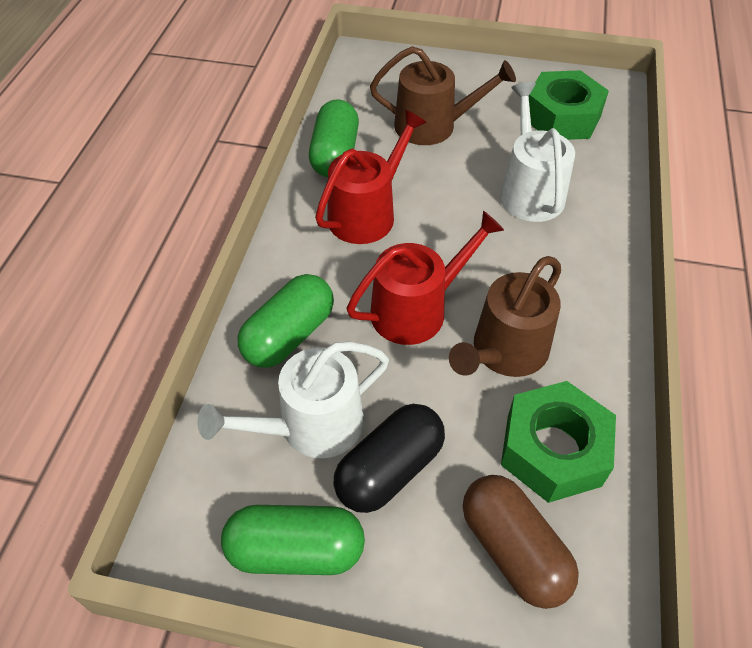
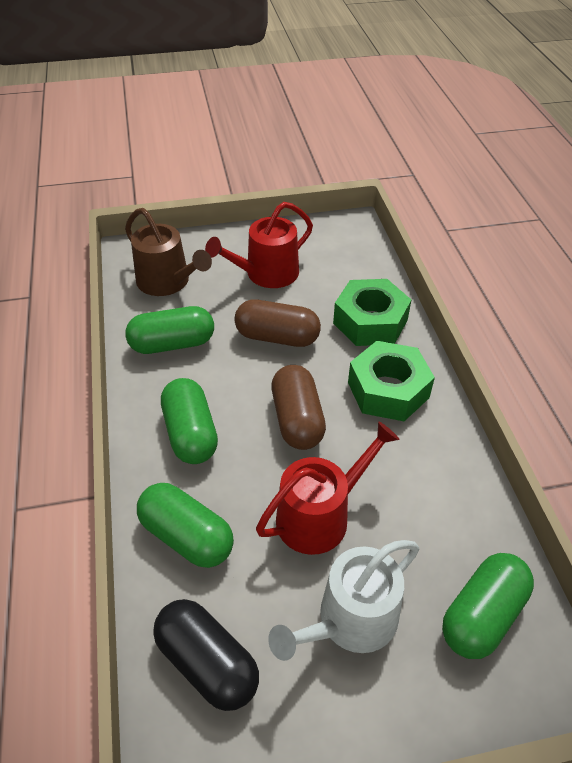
brown capsule: 1 -> 2
brown watering can: 2 -> 1
green capsule: 3 -> 4
white watering can: 2 -> 1

